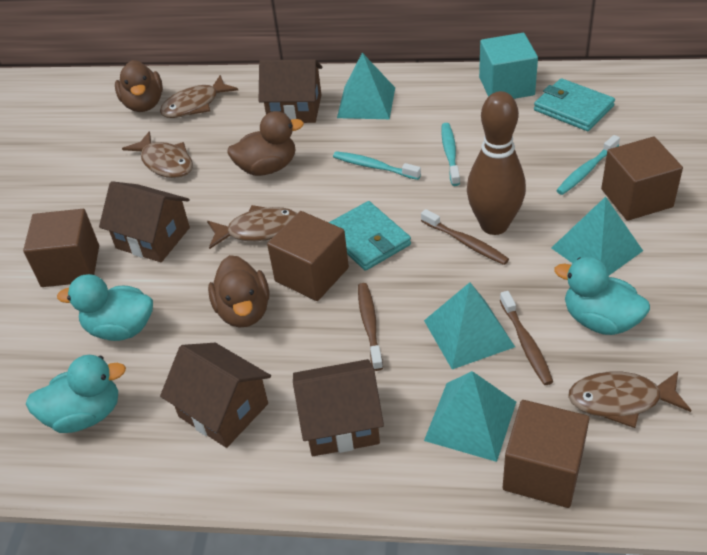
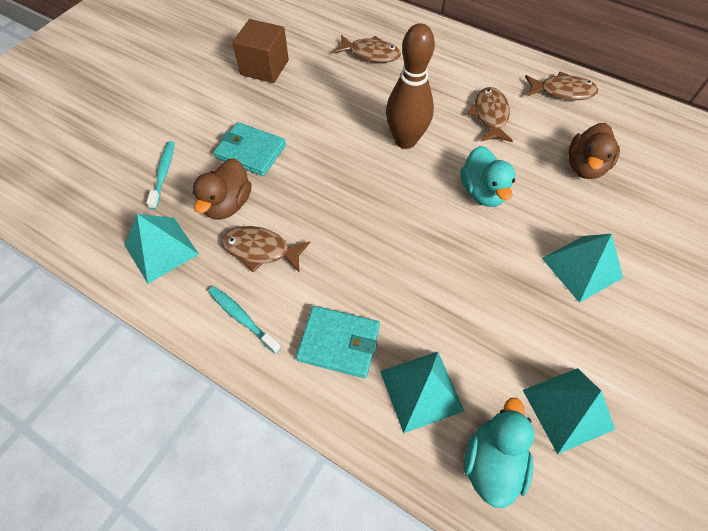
brown cube: 4 -> 1
brown duck: 3 -> 2
brown house: 4 -> 0
brown toothbrush: 3 -> 0
turquoise cube: 1 -> 0
turquoise duck: 3 -> 2
turquoise toothbrush: 3 -> 2

